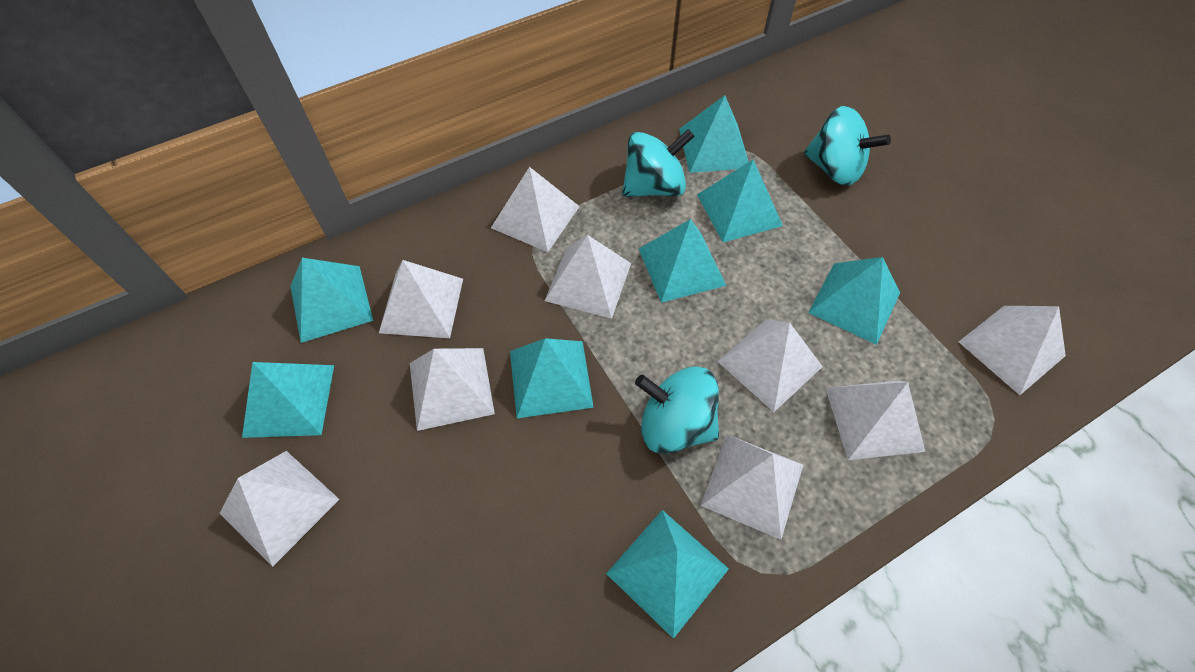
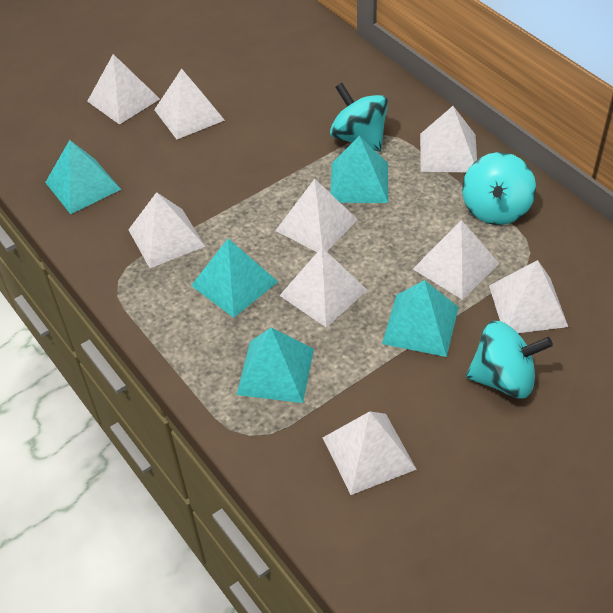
turquoise pyramid: 8 -> 5

